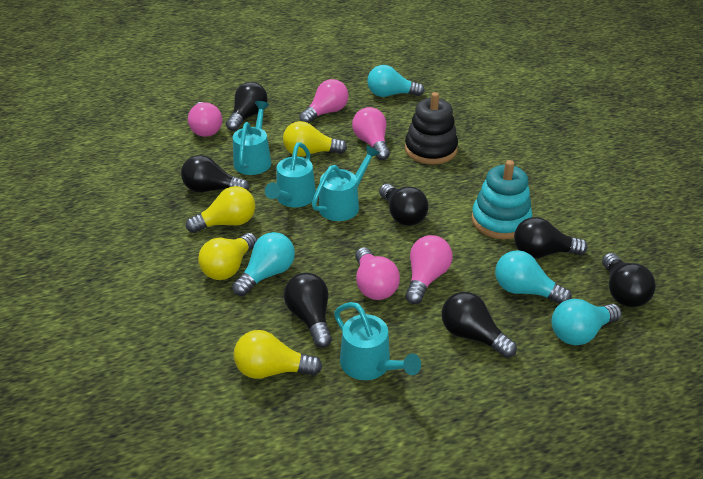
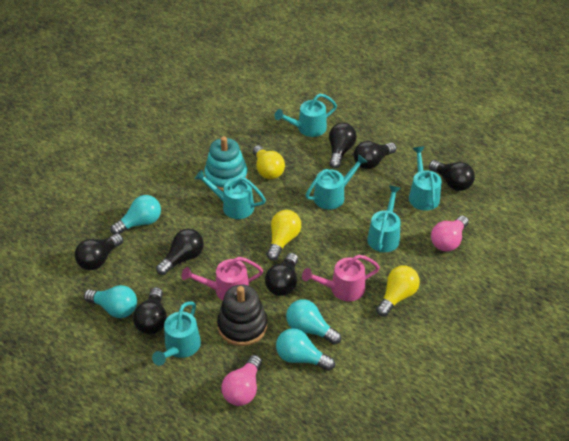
pink light bulb: 5 -> 2
pink watering can: 0 -> 2
turquoise watering can: 4 -> 6
yellow light bulb: 4 -> 3

